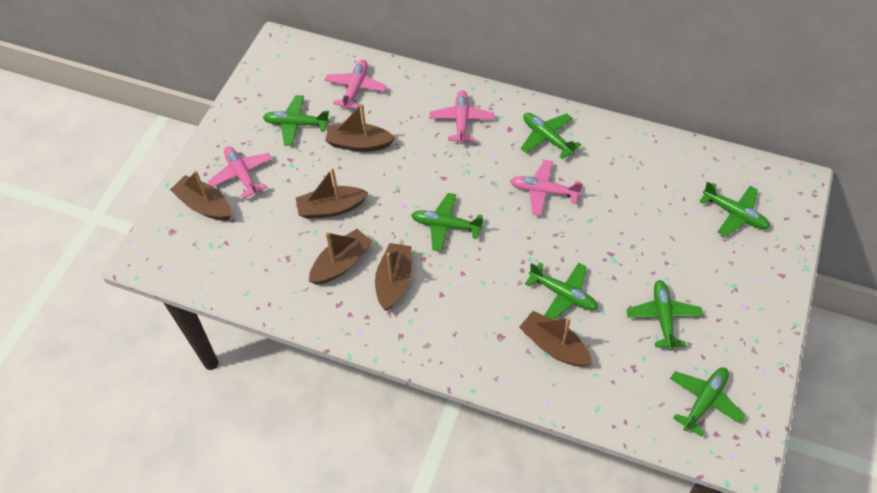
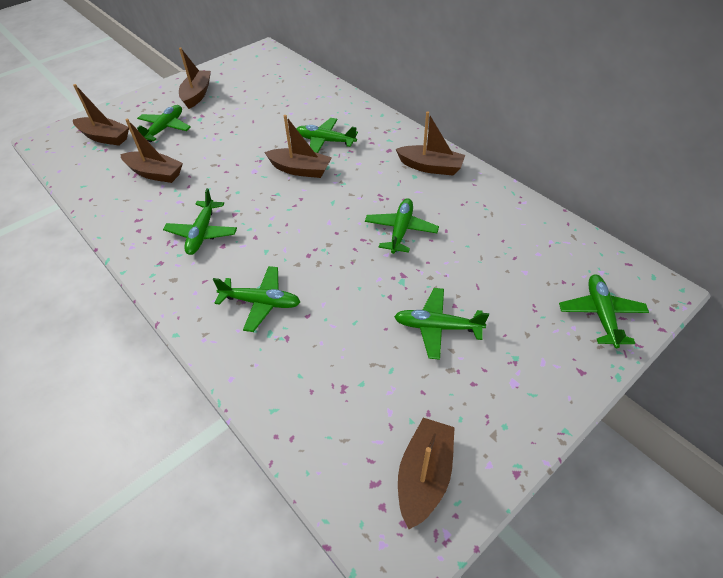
pink plane: 4 -> 0

